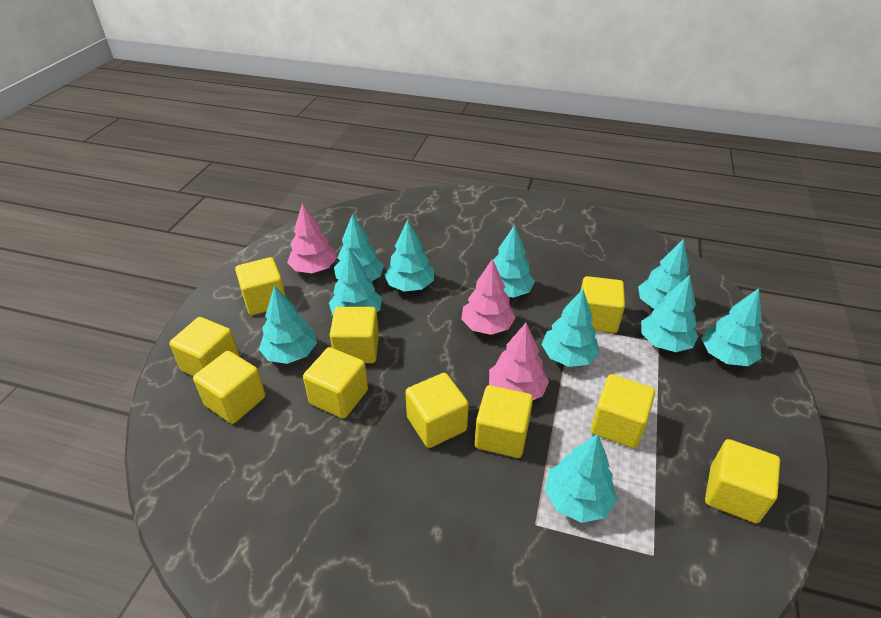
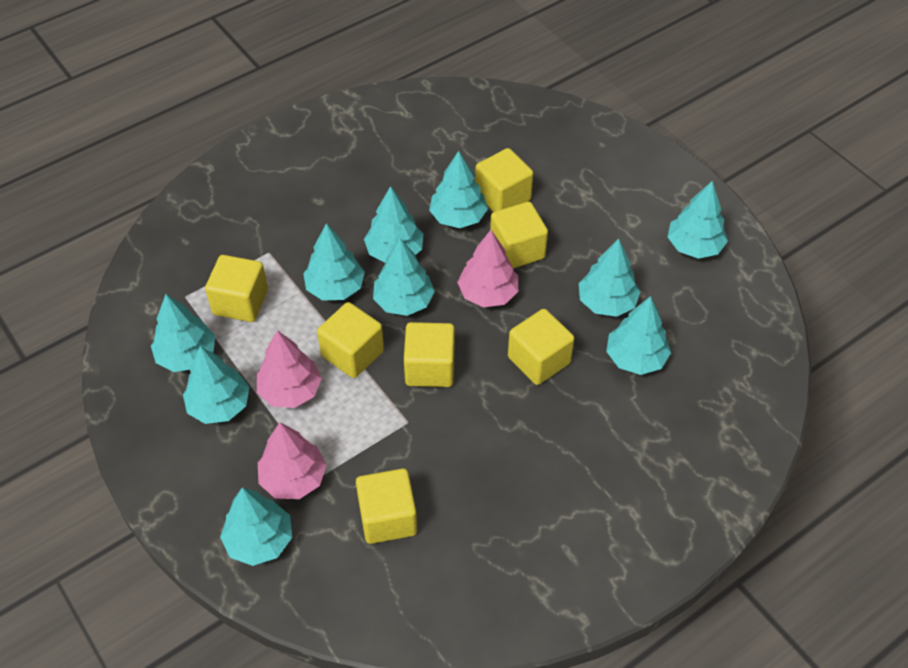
yellow cube: 10 -> 7

